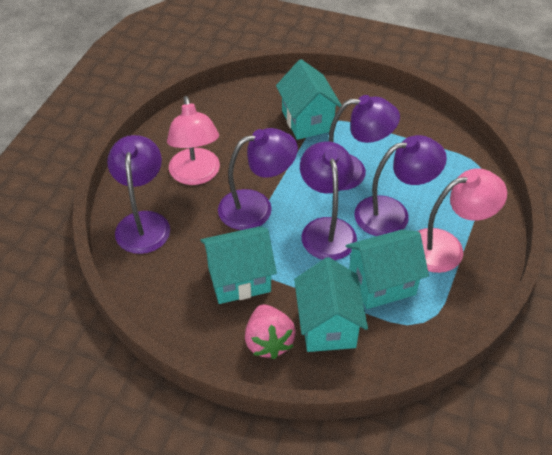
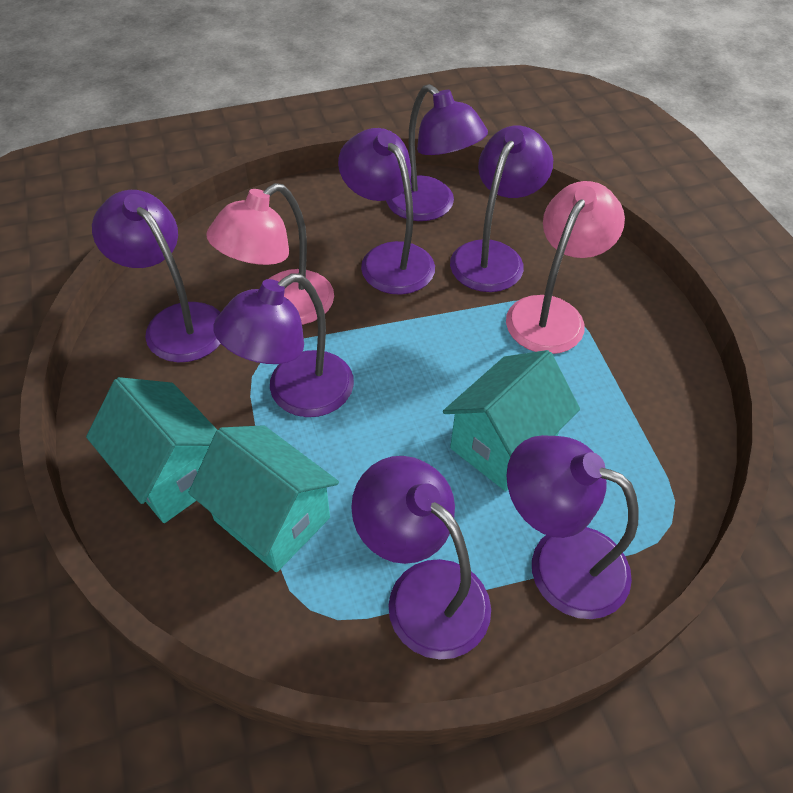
pink strawberry: 1 -> 0
purple lamp: 5 -> 7
turquoise house: 4 -> 3

